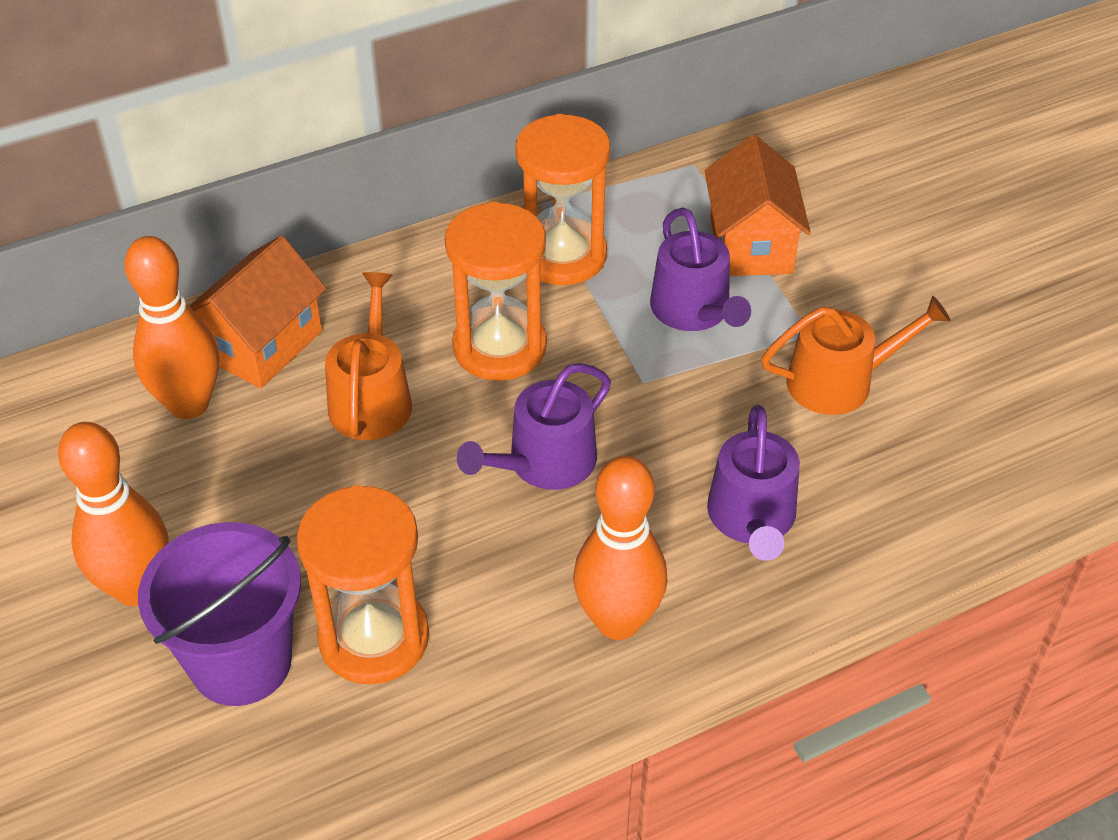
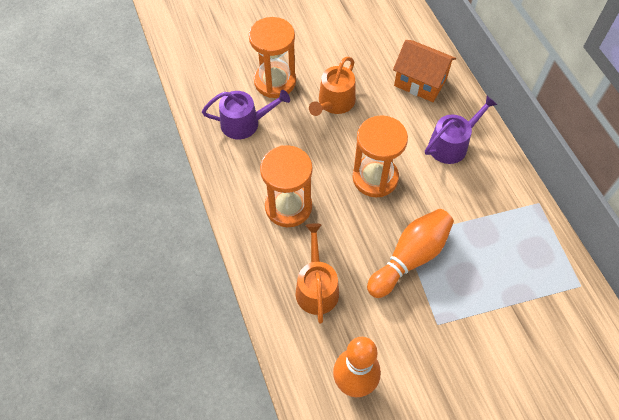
orange bowling pin: 3 -> 2
orange house: 2 -> 1
purple bucket: 1 -> 0
purple watering can: 3 -> 2

